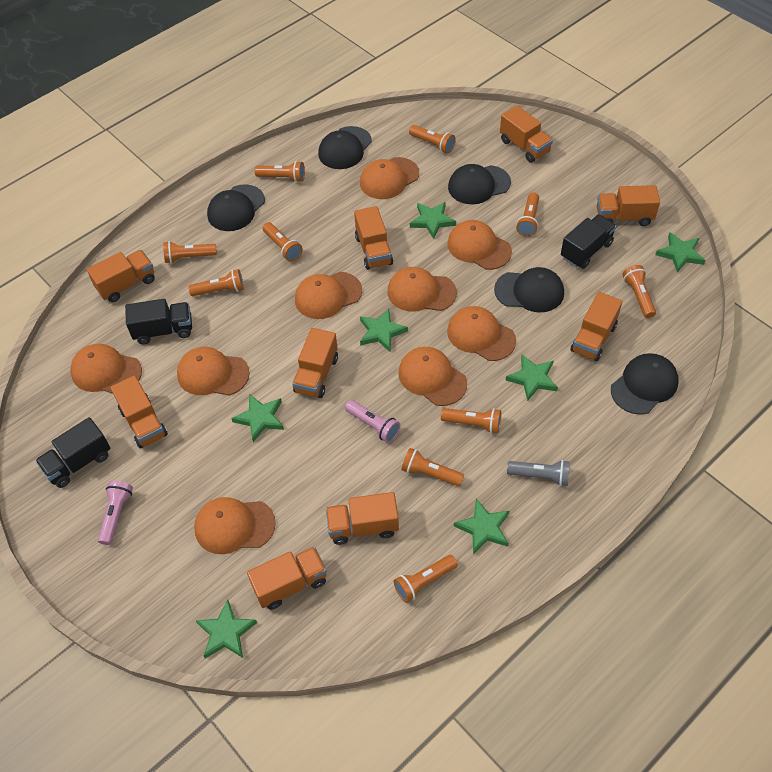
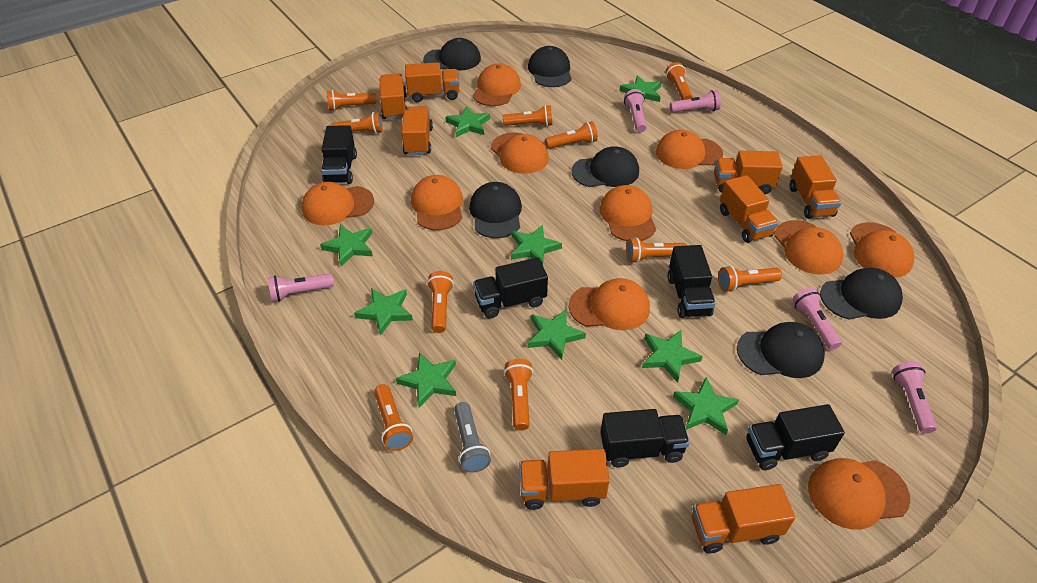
black cap: 5 -> 6
black truck: 3 -> 5
green star: 7 -> 9
orange cap: 9 -> 10
orange truck: 9 -> 8
pink flashlight: 2 -> 5

